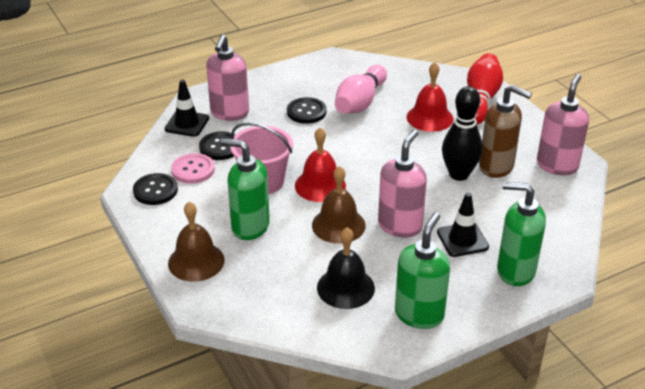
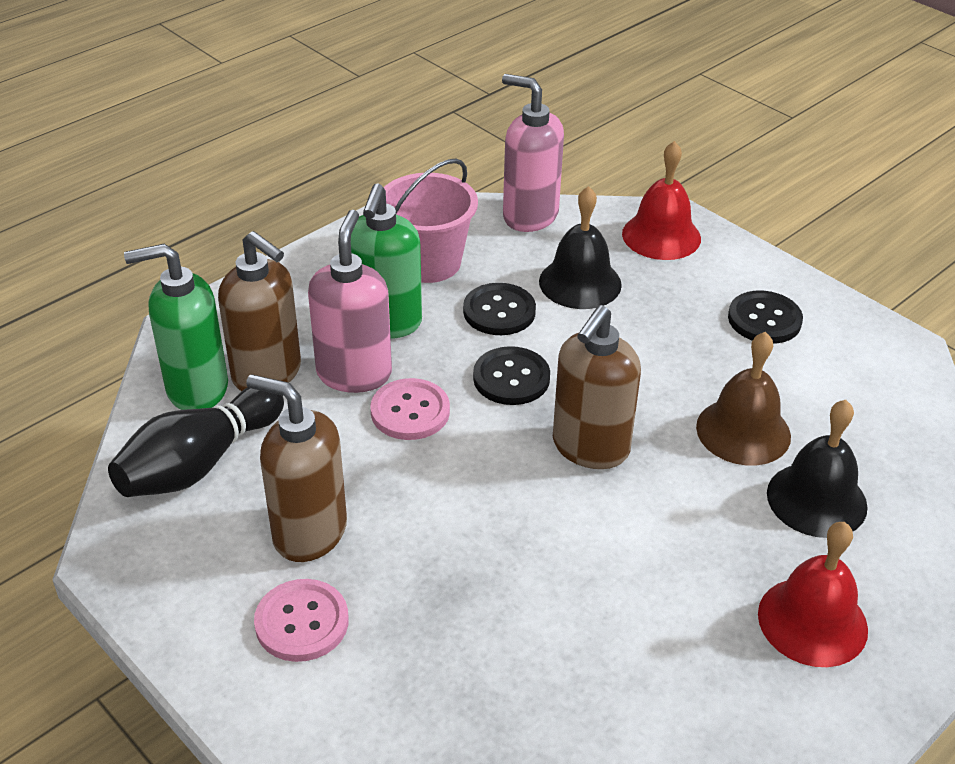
black bell: 1 -> 2
black traffic cone: 2 -> 0
brown bell: 2 -> 1
brown soap dispenser: 1 -> 3
green soap dispenser: 3 -> 2
pink bowling pin: 1 -> 0
pink button: 1 -> 2
pink soap dispenser: 3 -> 2
red bowling pin: 1 -> 0

